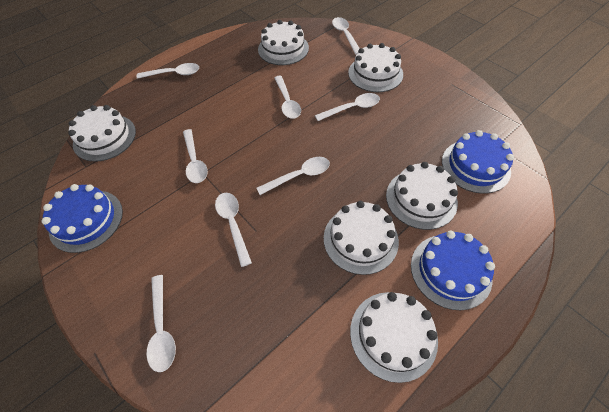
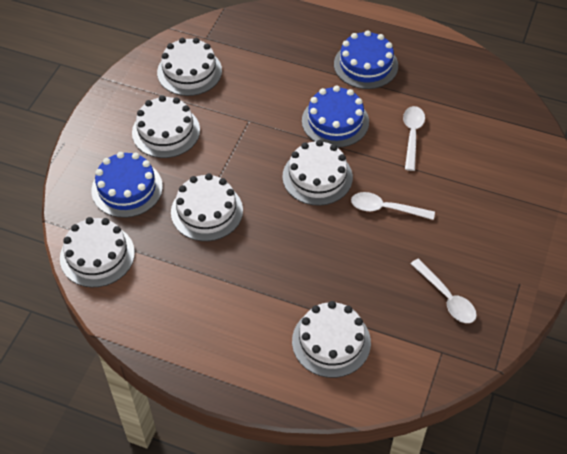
white spoon: 8 -> 3

